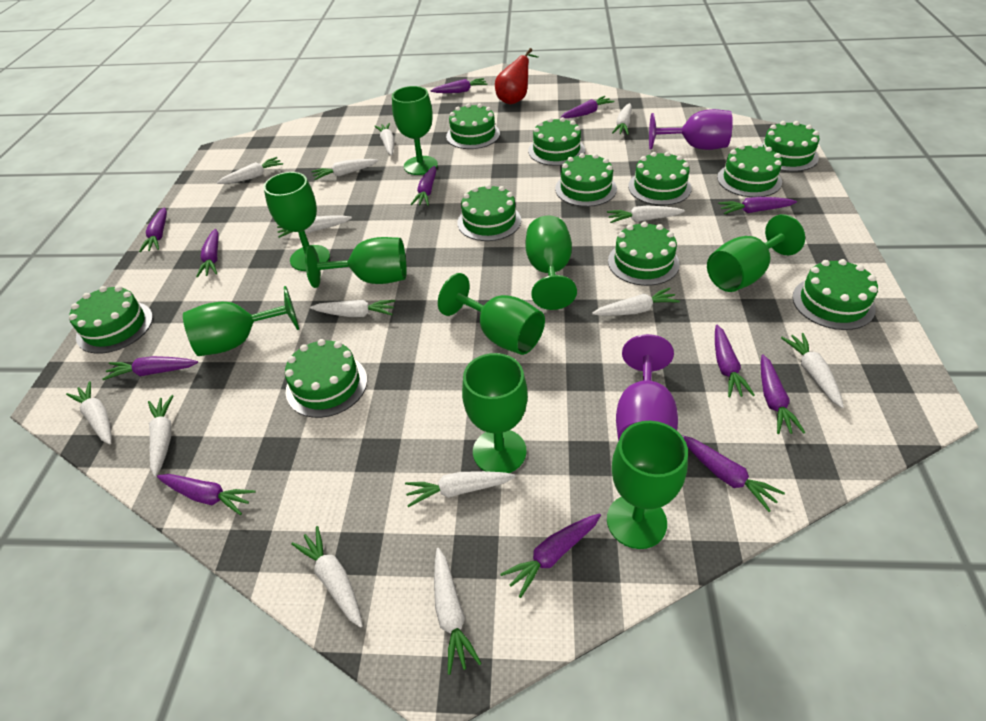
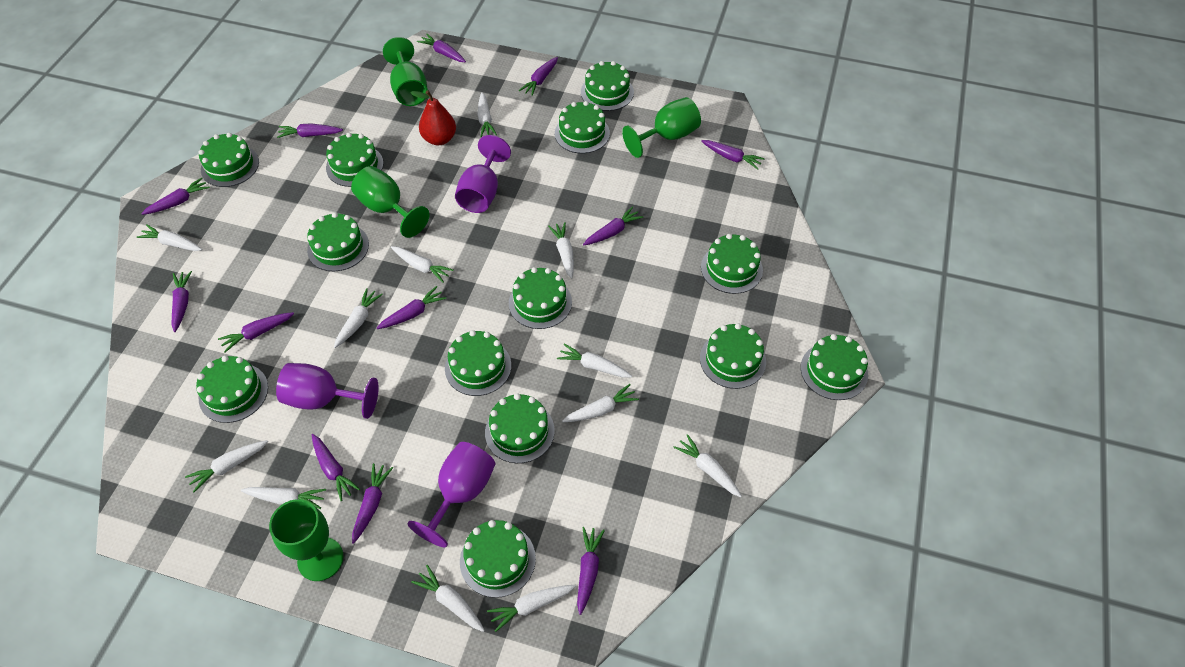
green cake: 11 -> 13
green goblet: 9 -> 4
purple goblet: 2 -> 3
white carrot: 14 -> 12

